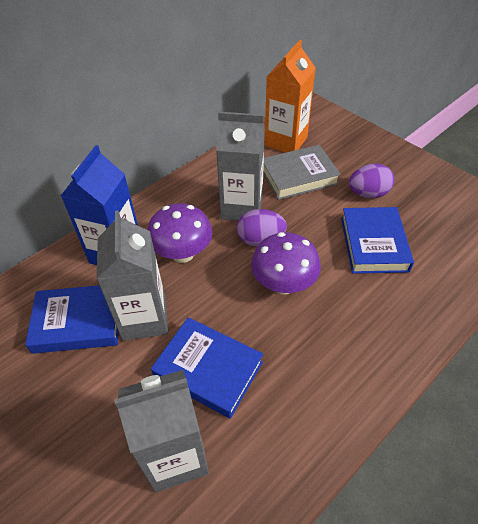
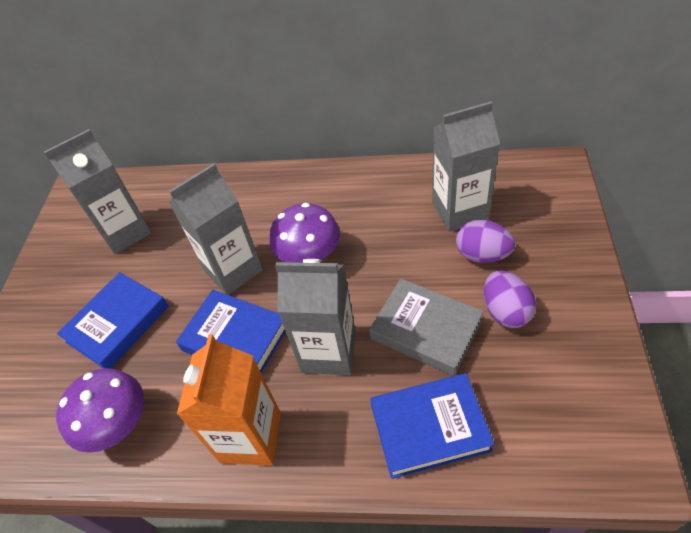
blue carton: 1 -> 0
grey carton: 3 -> 4

